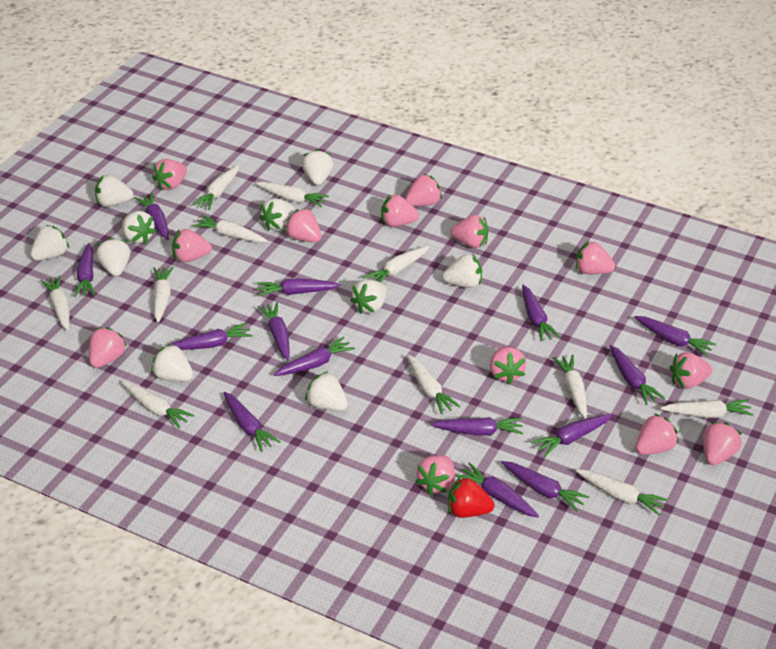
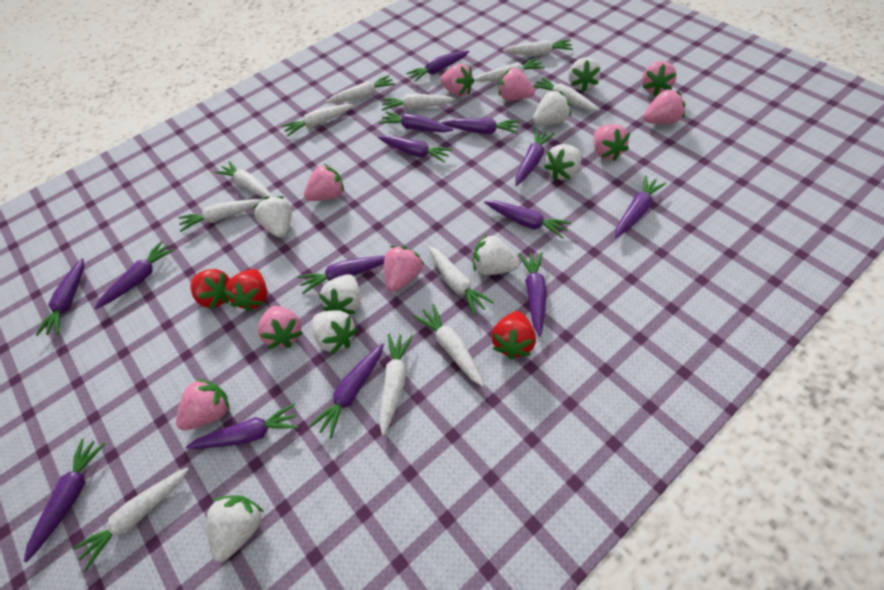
pink strawberry: 13 -> 9
red strawberry: 1 -> 3
white carrot: 11 -> 12
white strawberry: 10 -> 8

